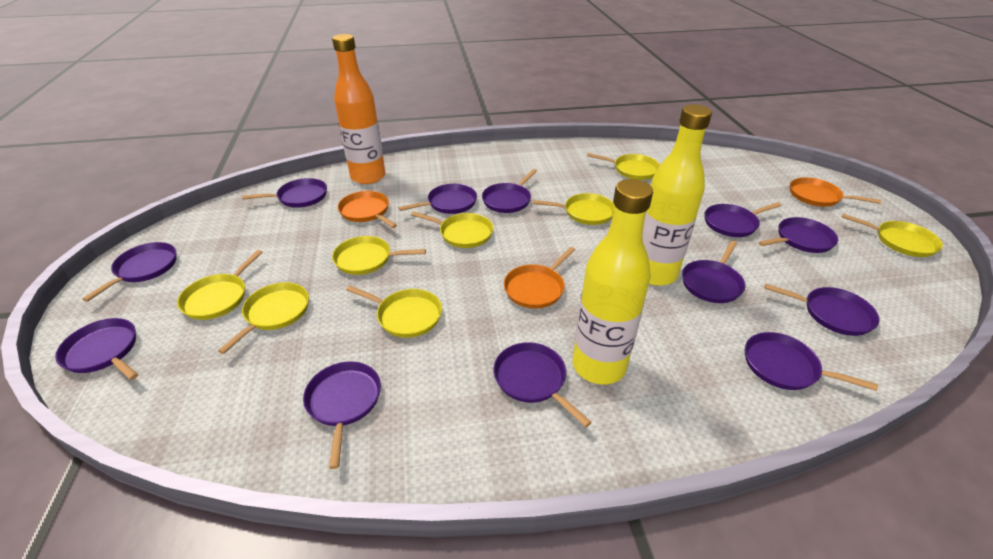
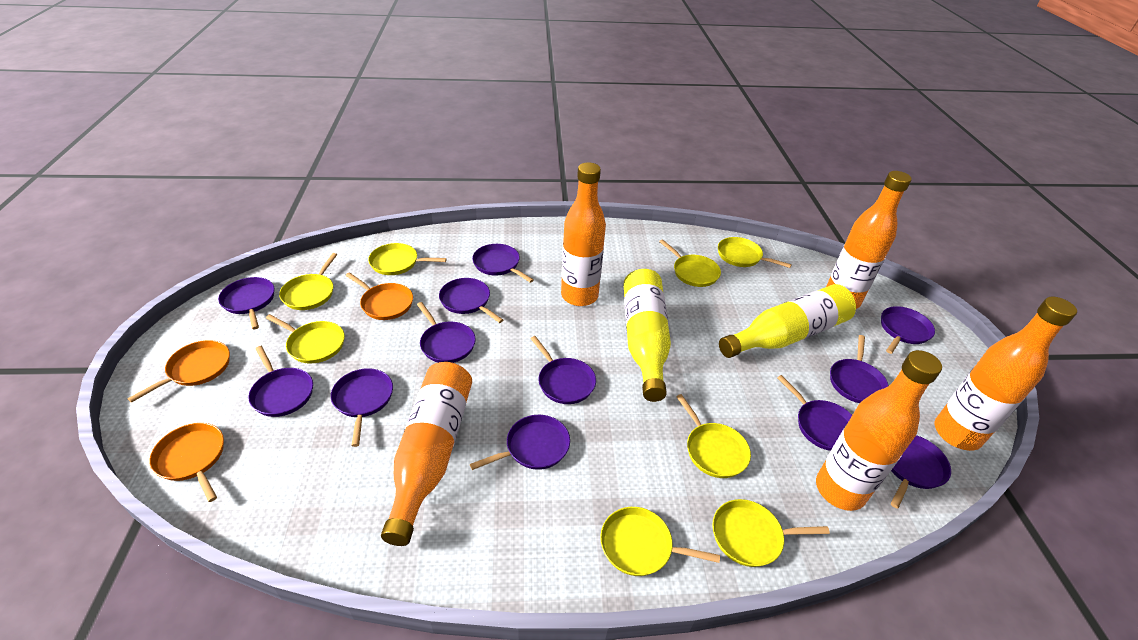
orange bottle: 1 -> 5

